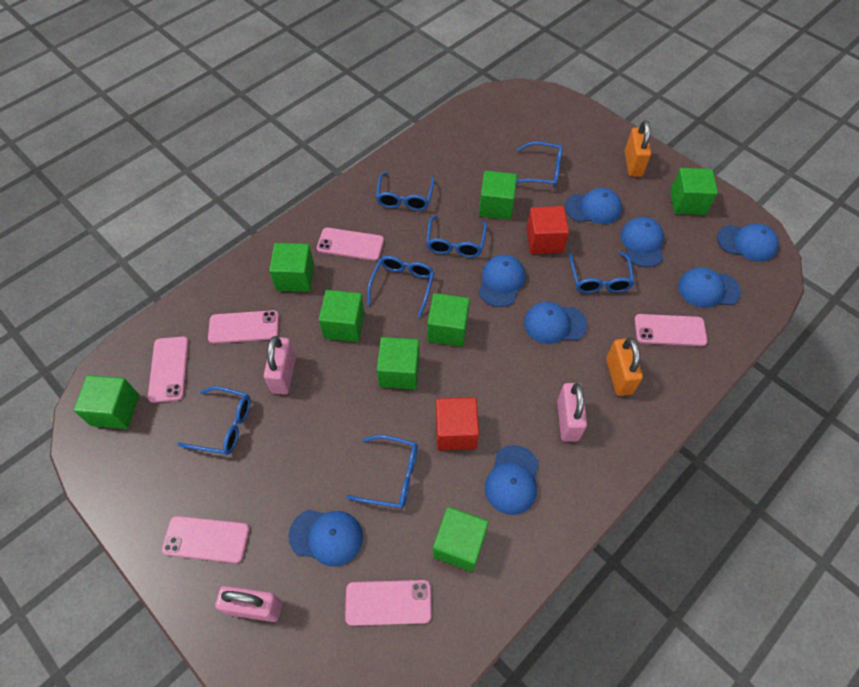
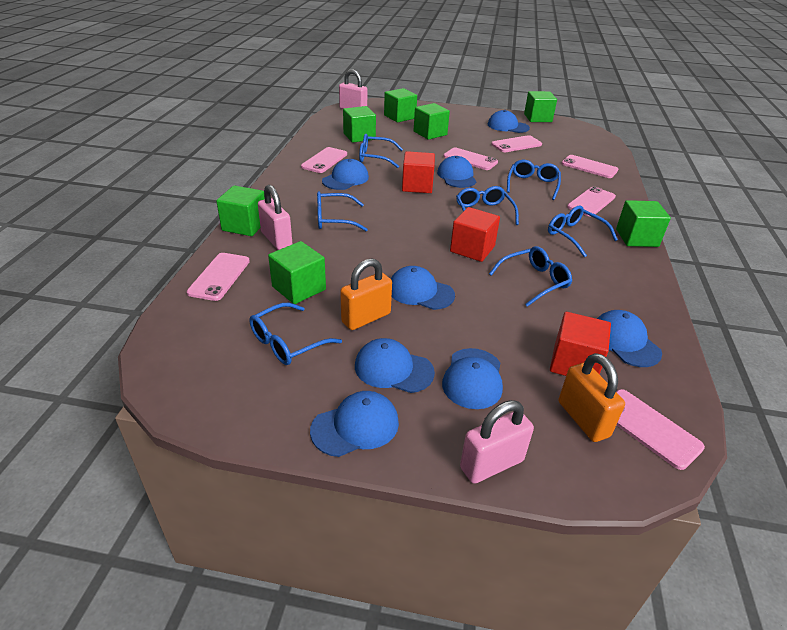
green cube: 8 -> 7
pink phone: 6 -> 7
red cube: 2 -> 3

